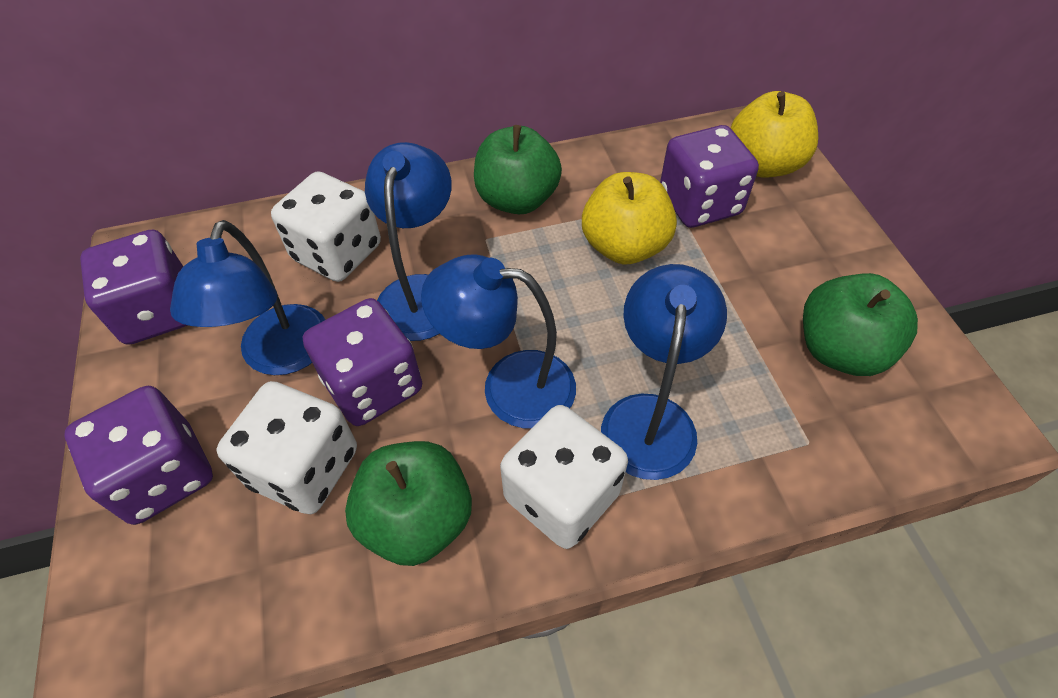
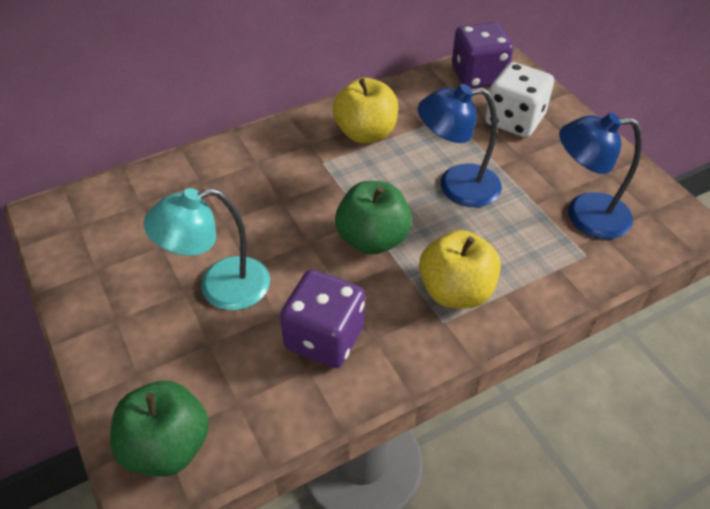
blue lamp: 4 -> 2
green apple: 3 -> 2
purple dice: 4 -> 2
turquoise lamp: 0 -> 1
white dice: 3 -> 1

